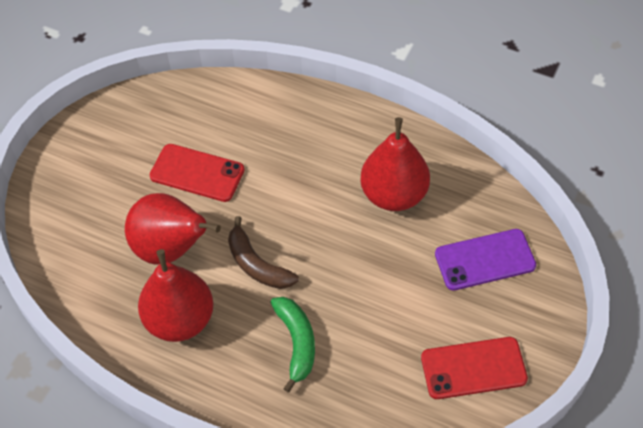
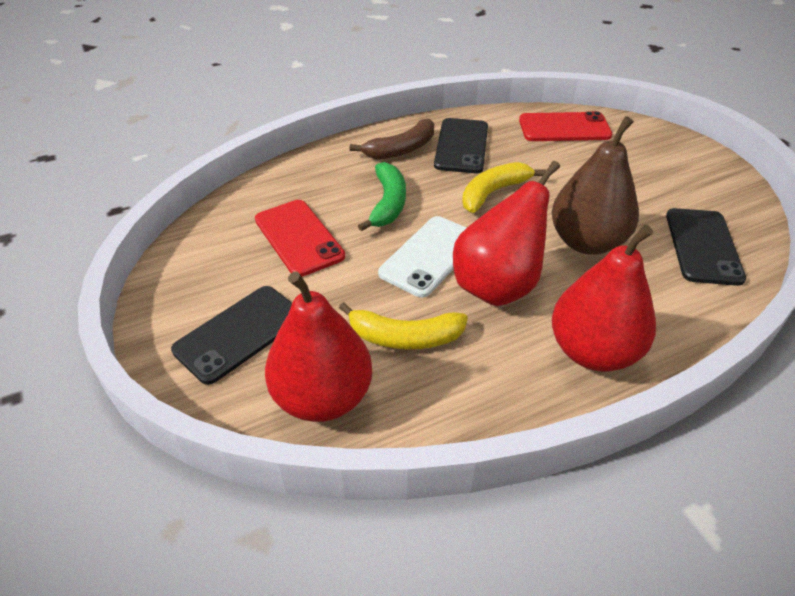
black phone: 0 -> 3
brown pear: 0 -> 1
purple phone: 1 -> 0
white phone: 0 -> 1
yellow banana: 0 -> 2

